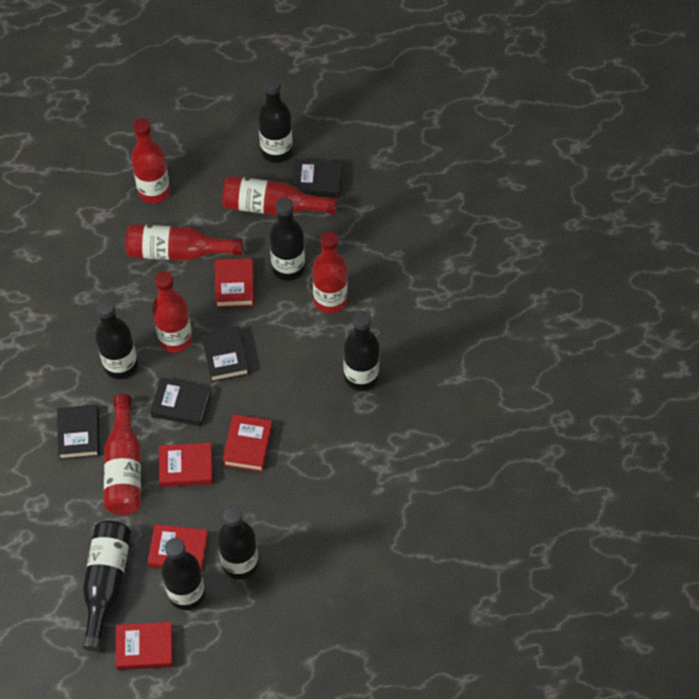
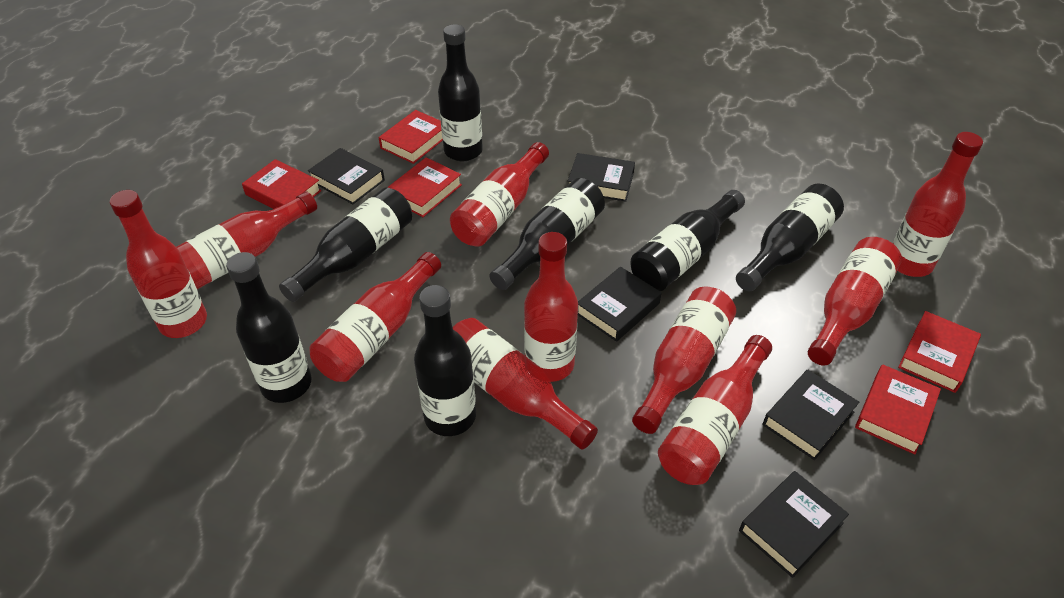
black book: 4 -> 5
red bottle: 6 -> 10

